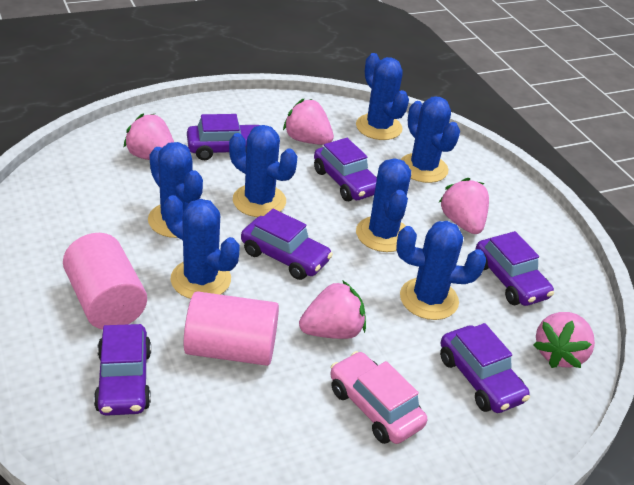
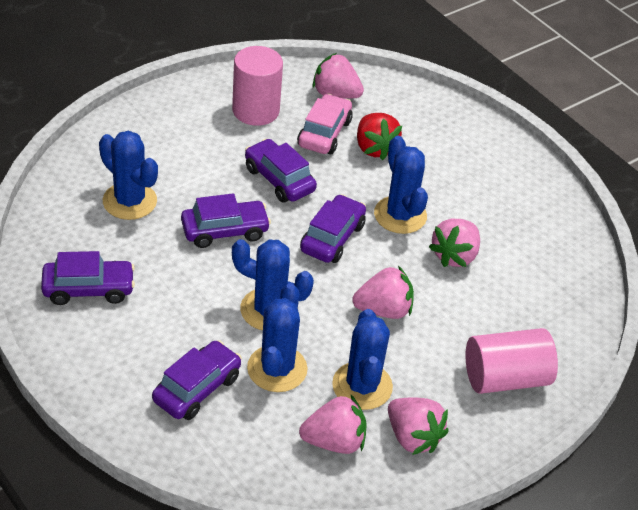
blue cactus: 7 -> 5
purple car: 6 -> 5
red strawberry: 0 -> 1

